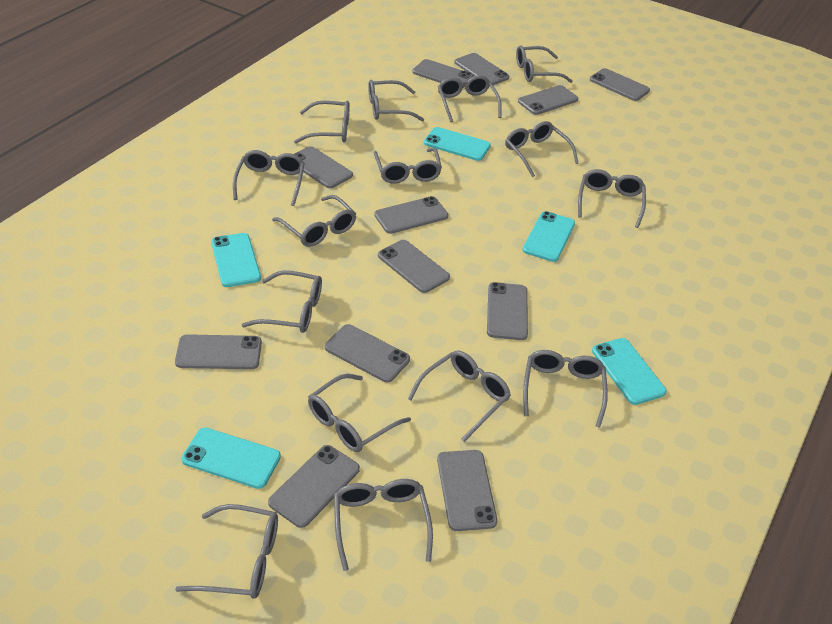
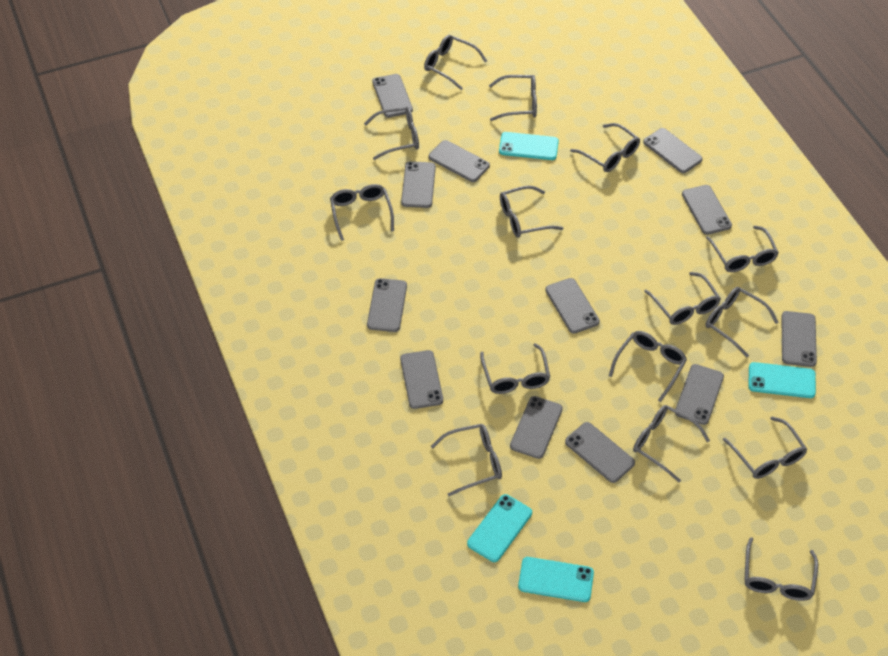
turquoise phone: 5 -> 4

